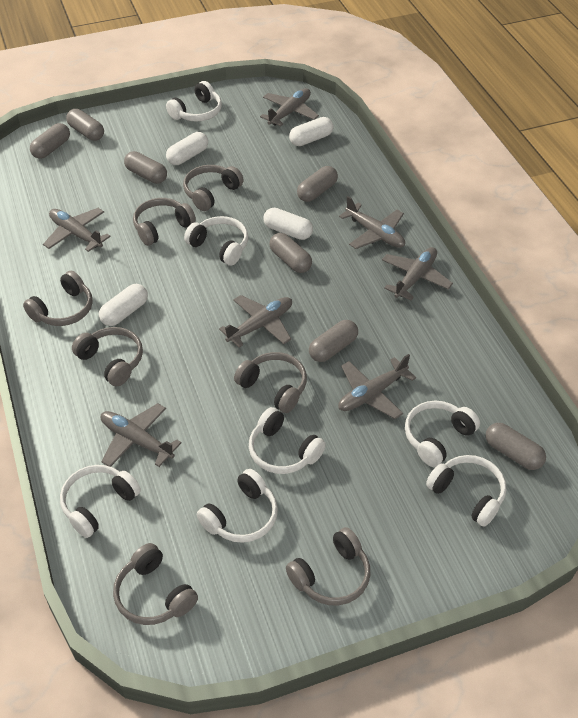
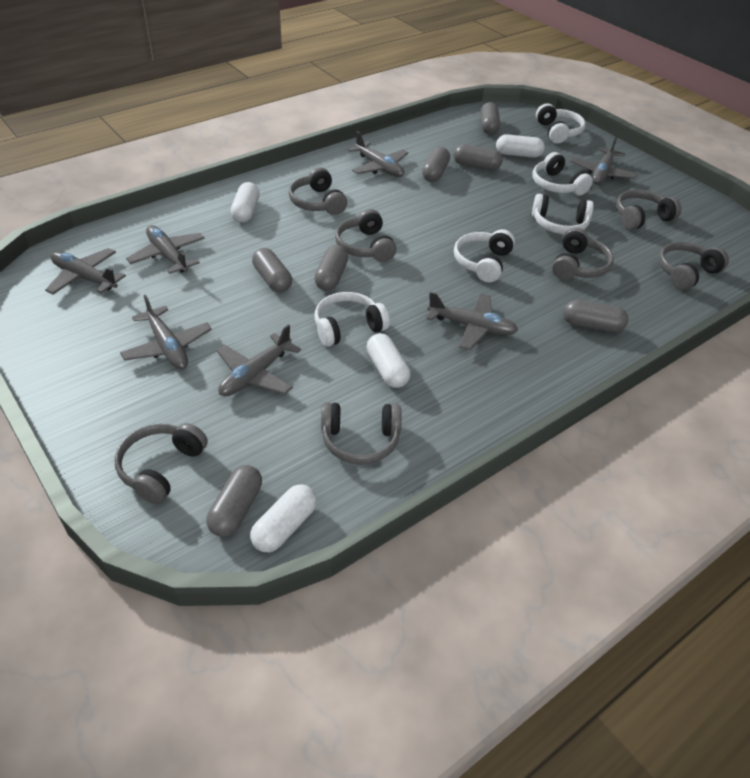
white headphones: 7 -> 5

